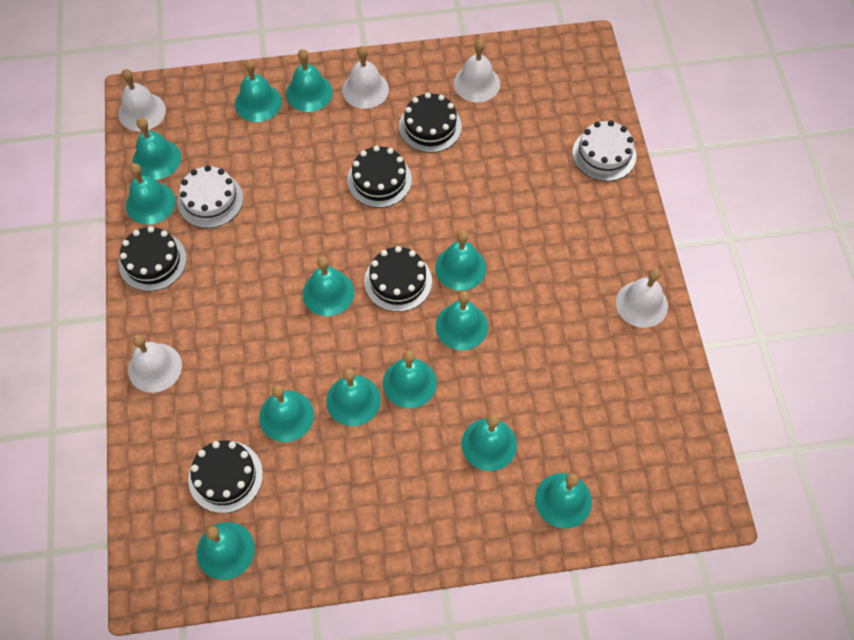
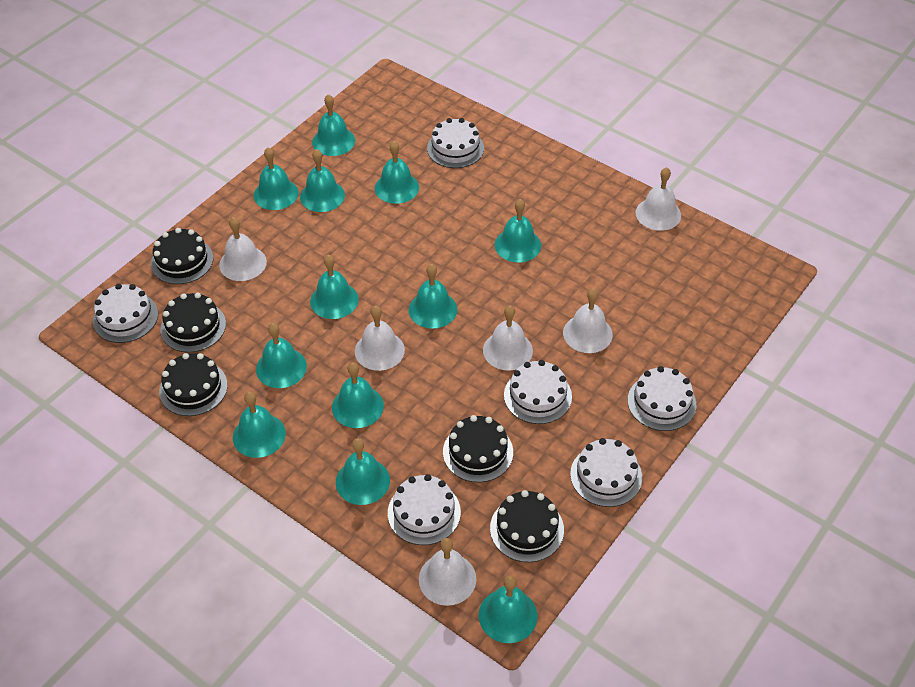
turquoise bell: 13 -> 12
white bell: 5 -> 6
white cake: 2 -> 6

